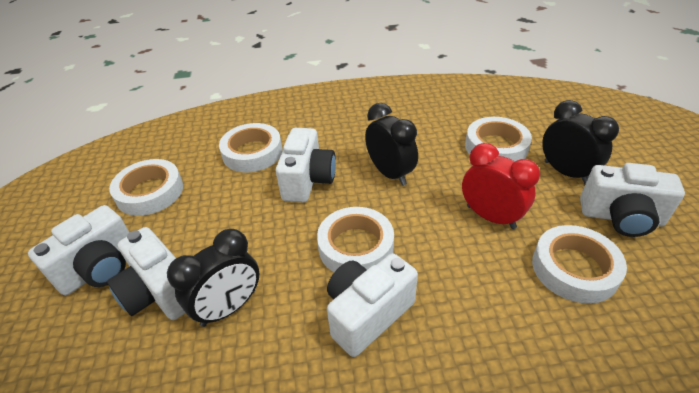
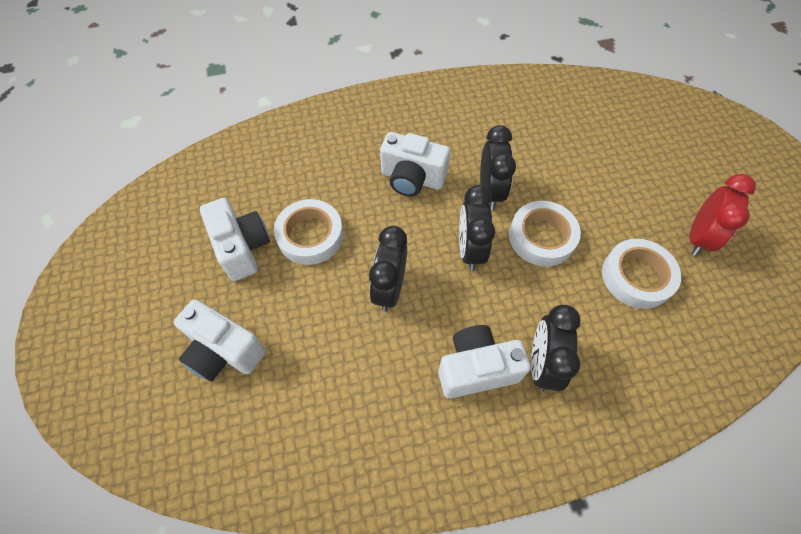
black clock: 3 -> 4
white camera: 5 -> 4
white tape: 5 -> 3

